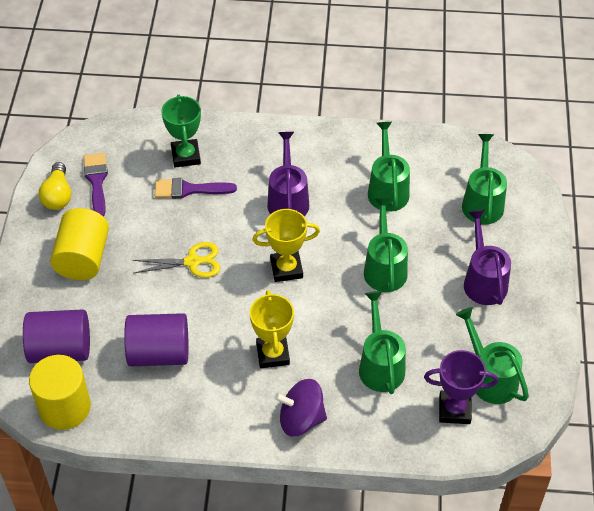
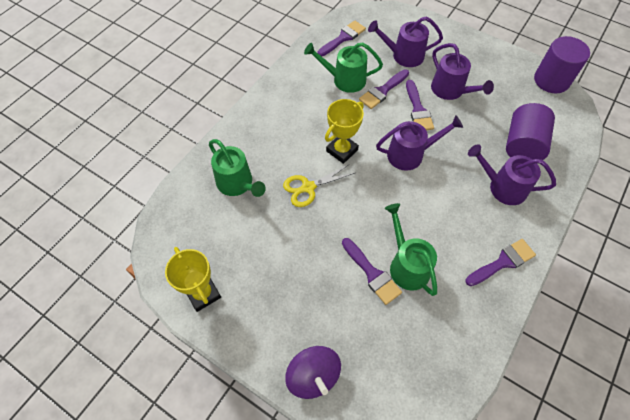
green trophy: 1 -> 0
green watering can: 5 -> 3
purple brush: 2 -> 5
purple trophy: 1 -> 0
purple watering can: 2 -> 4
yellow cylinder: 2 -> 0
yellow light bulb: 1 -> 0

